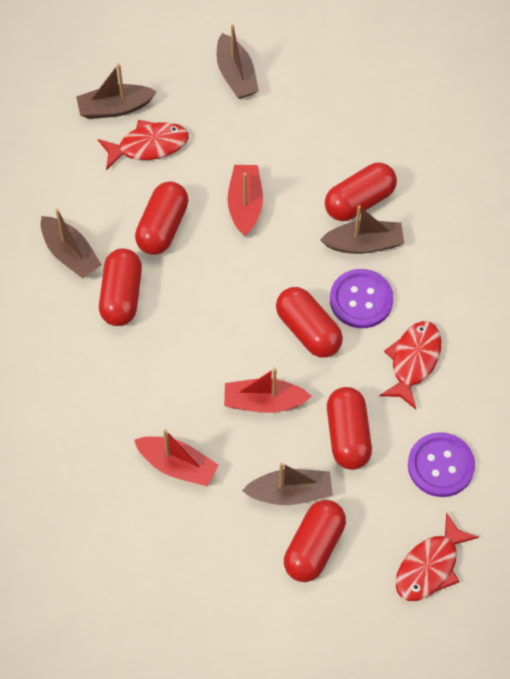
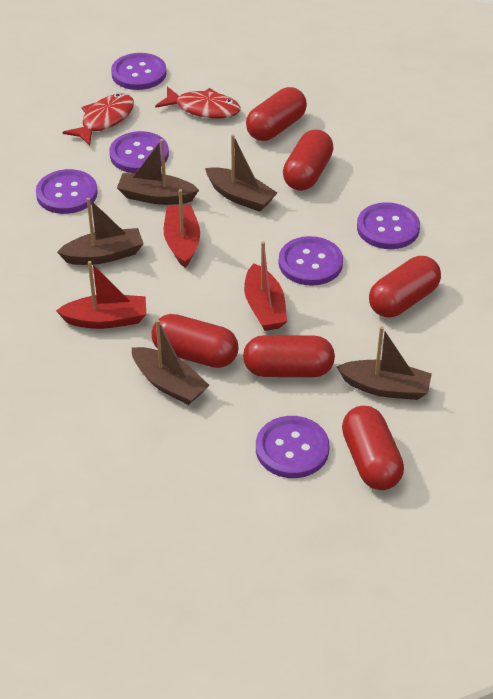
purple button: 2 -> 6
red fish: 3 -> 2

